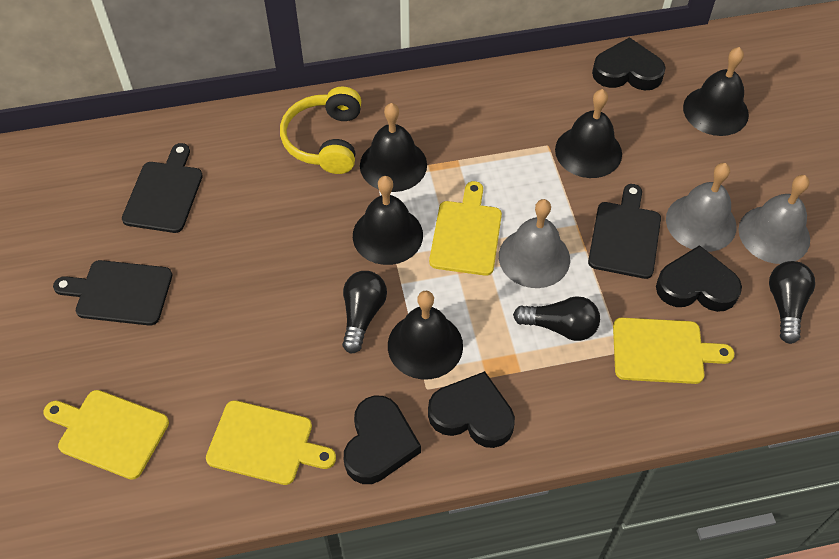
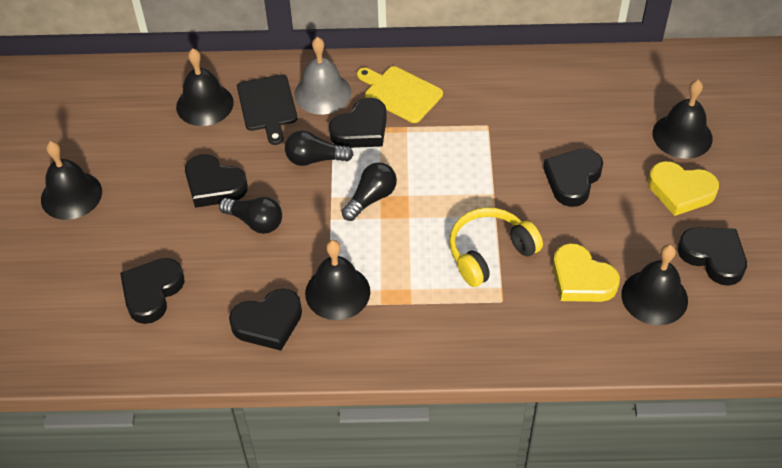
black cutting board: 3 -> 1
black heart: 4 -> 6
grey bell: 3 -> 1
yellow cutting board: 4 -> 1
yellow heart: 0 -> 2

